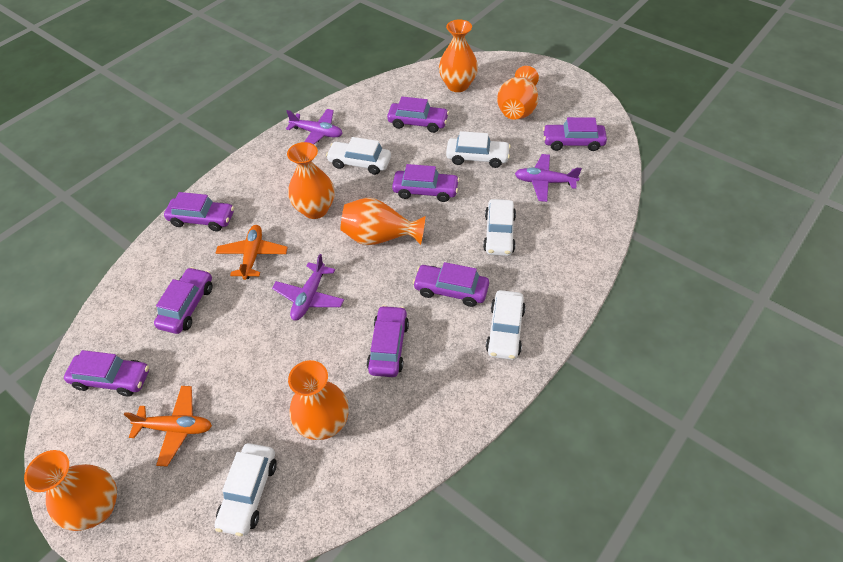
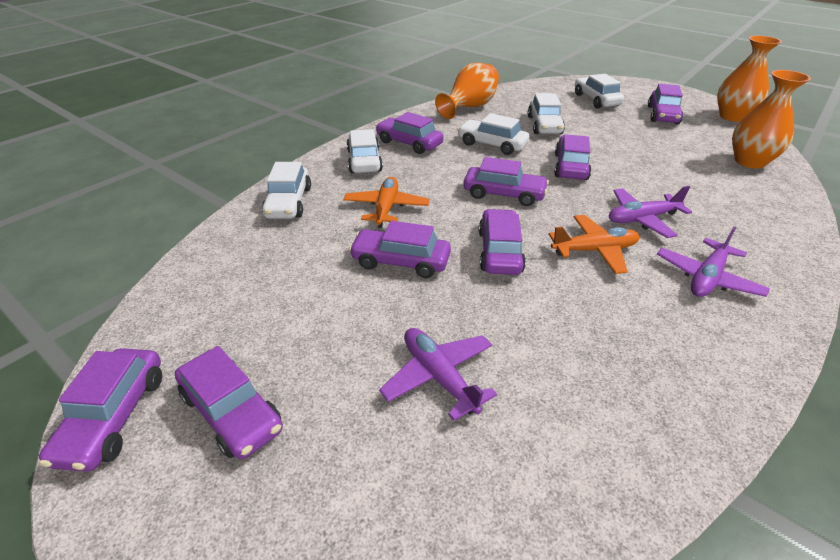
orange vase: 6 -> 3

